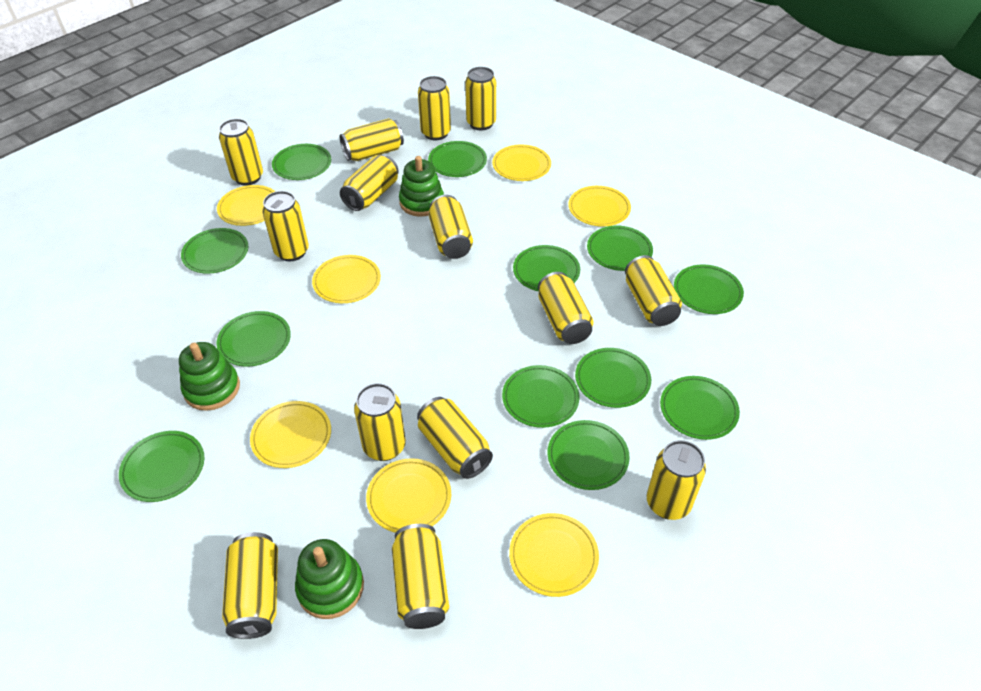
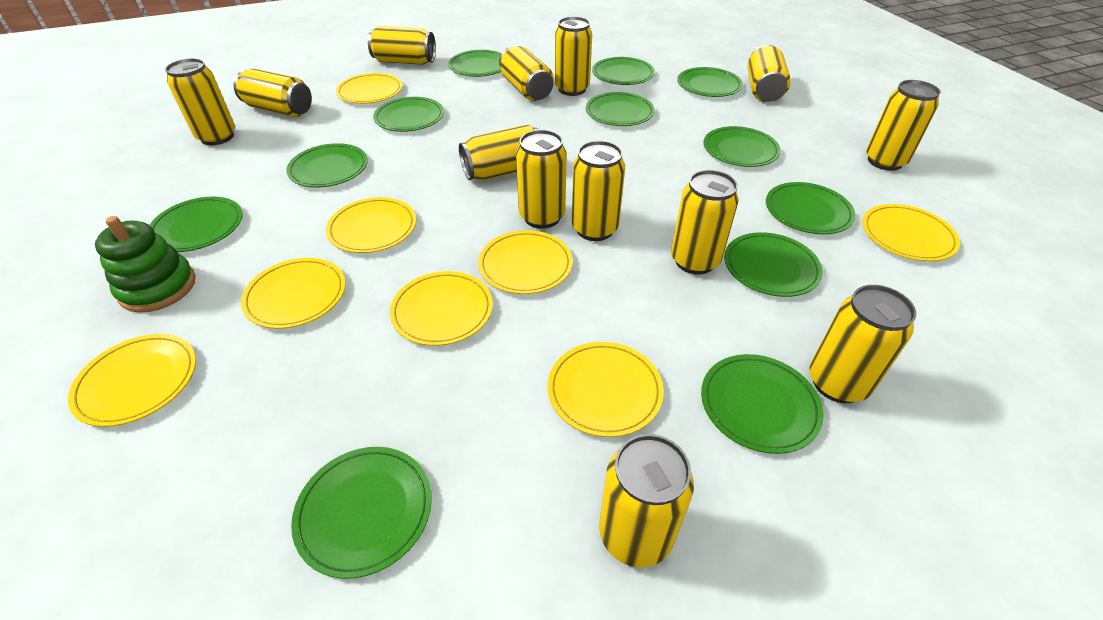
green stacking toy: 3 -> 1
yellow can: 14 -> 13
yellow plate: 7 -> 8

